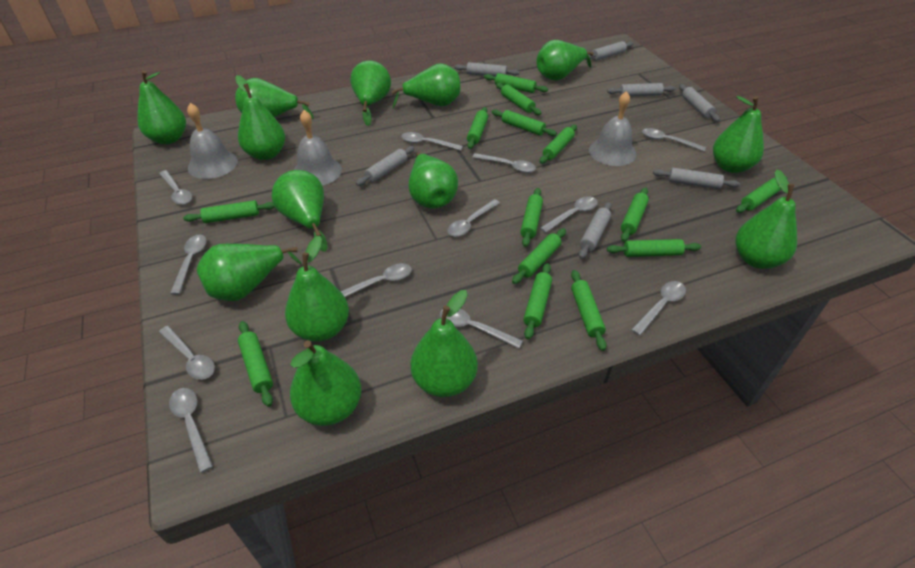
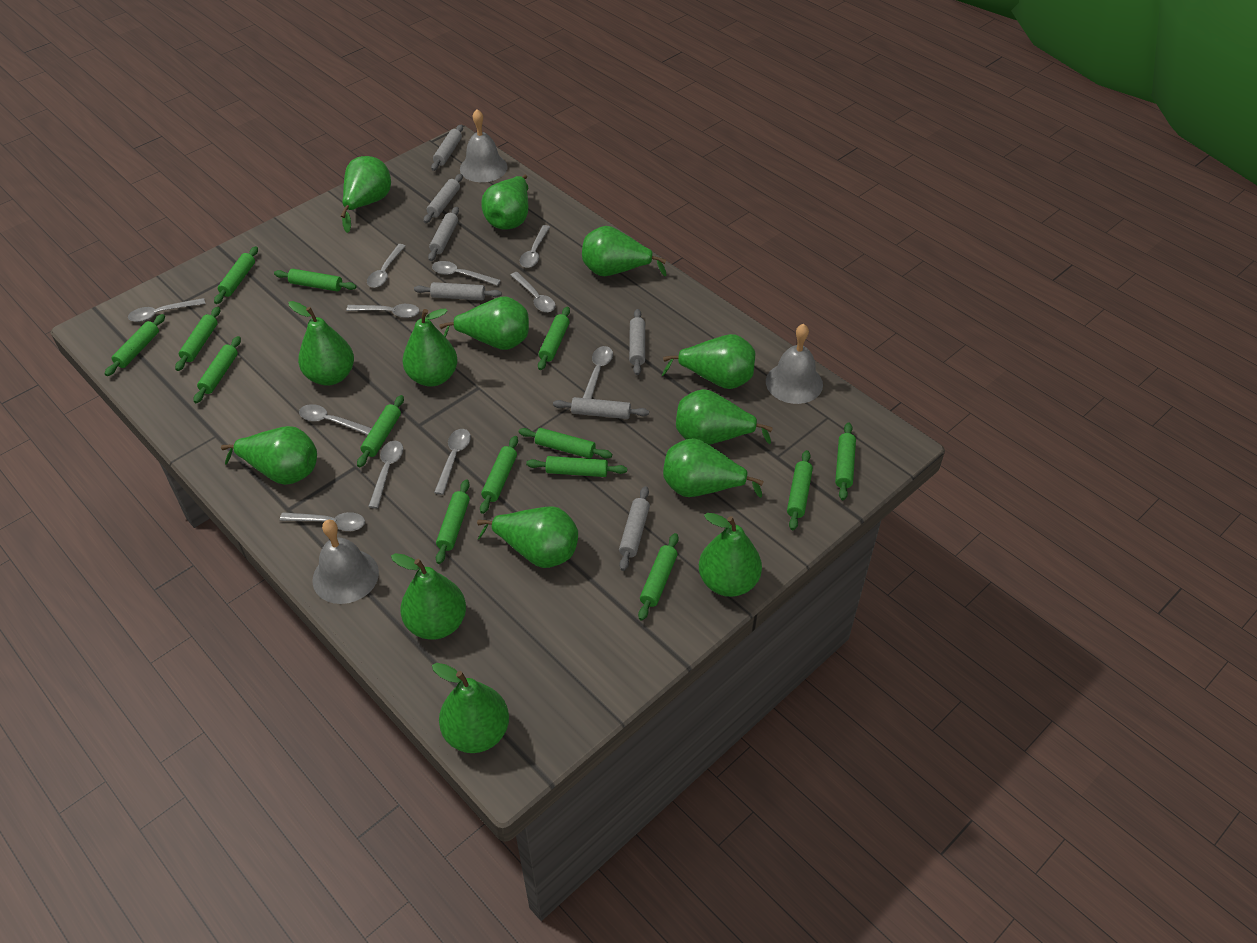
grey spoon: 12 -> 11

